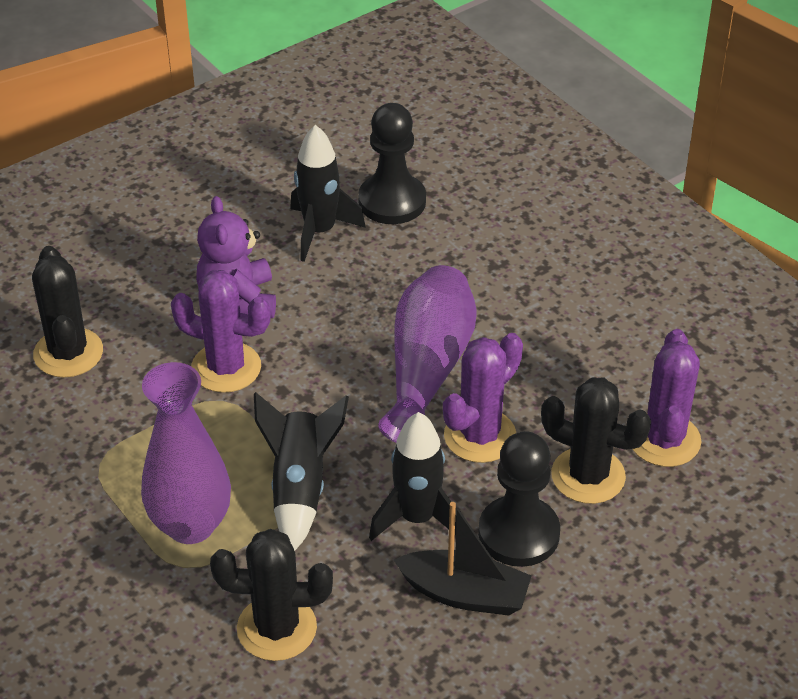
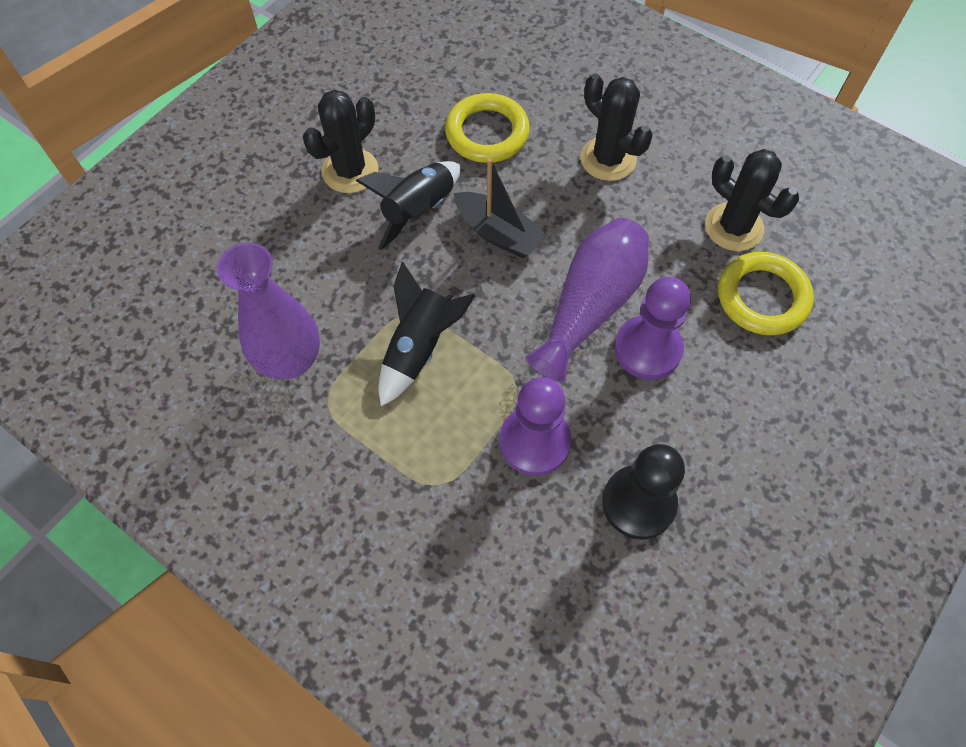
black pawn: 2 -> 1
black rocket: 3 -> 2
purple cactus: 3 -> 0
purple pawn: 0 -> 2
purple teddy bear: 1 -> 0
yellow ring: 0 -> 2

